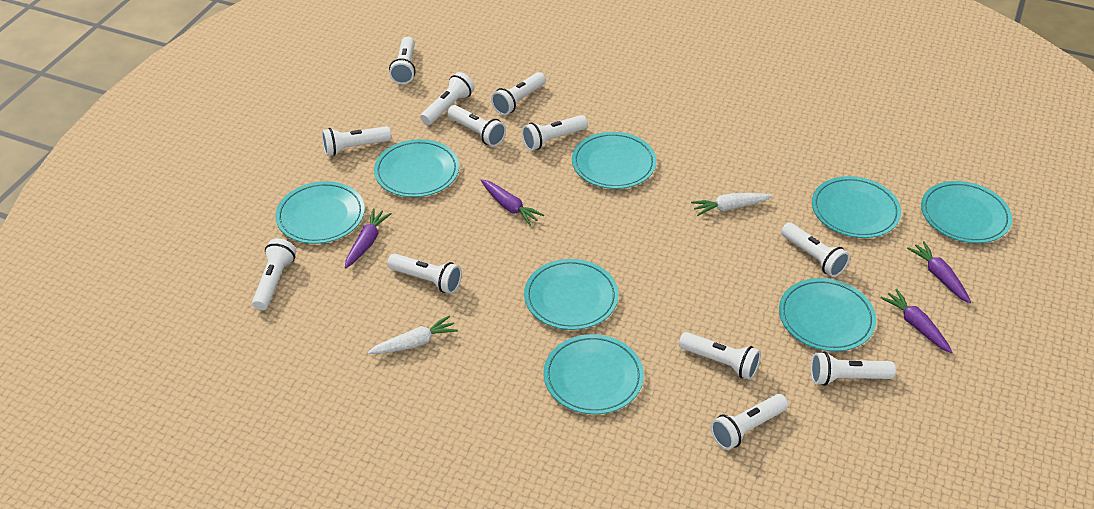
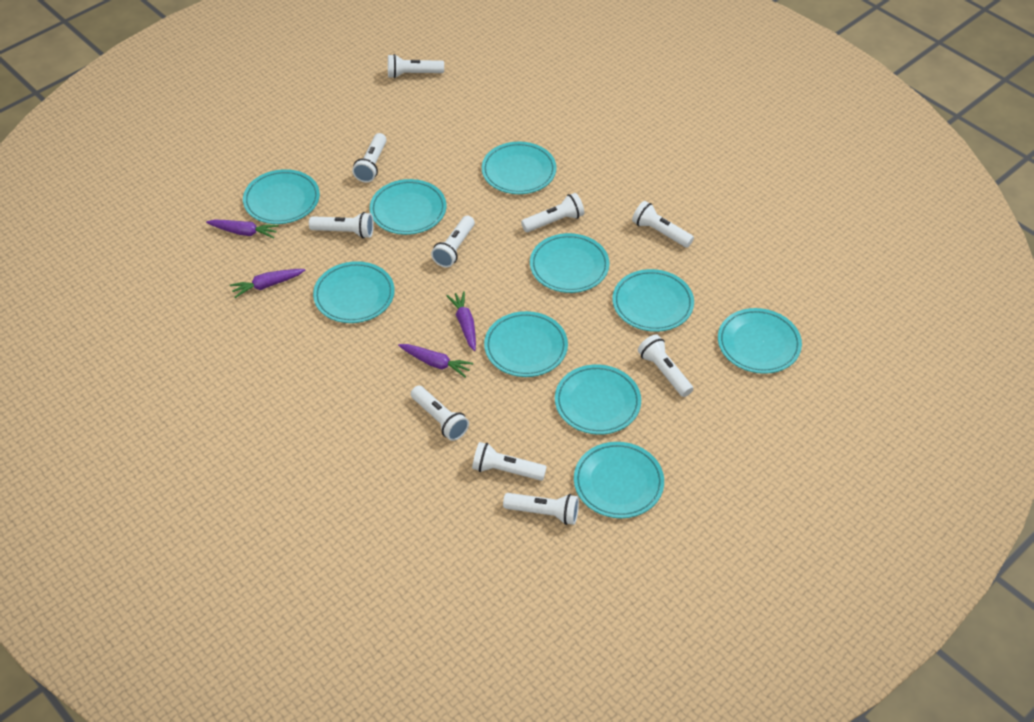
turquoise plate: 8 -> 10
white carrot: 2 -> 0
white flashlight: 12 -> 10

